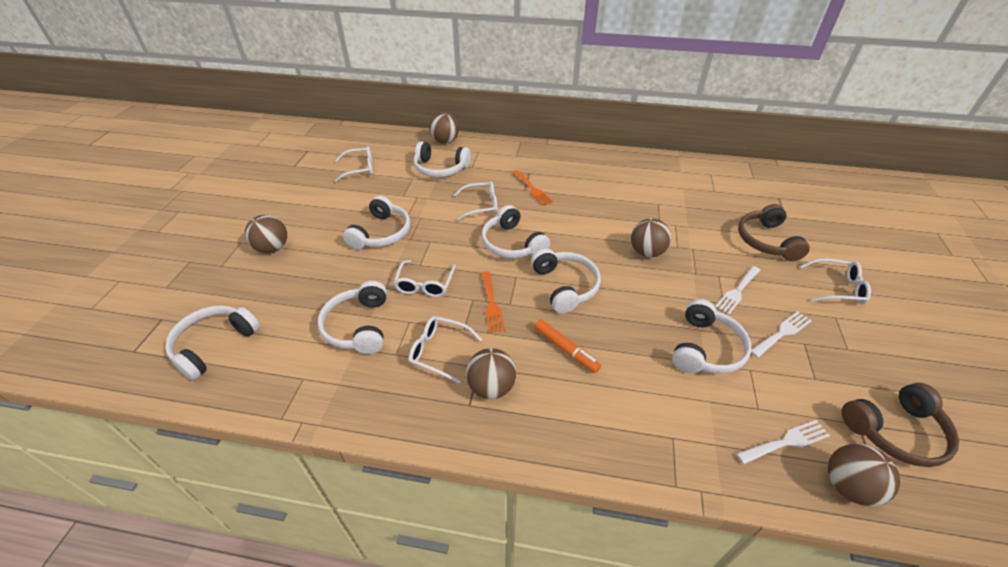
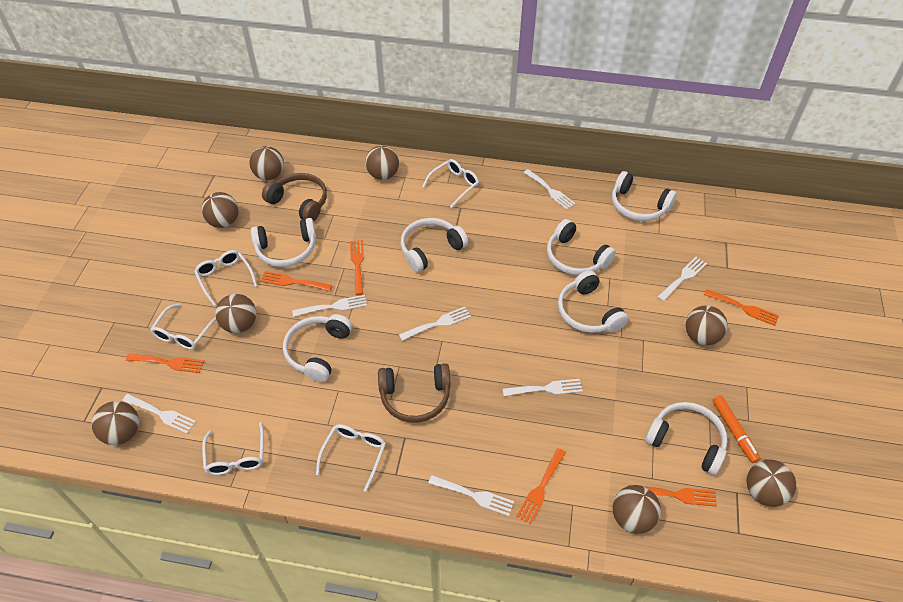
brown ball: 5 -> 8
orange fork: 2 -> 6
white fork: 3 -> 7

